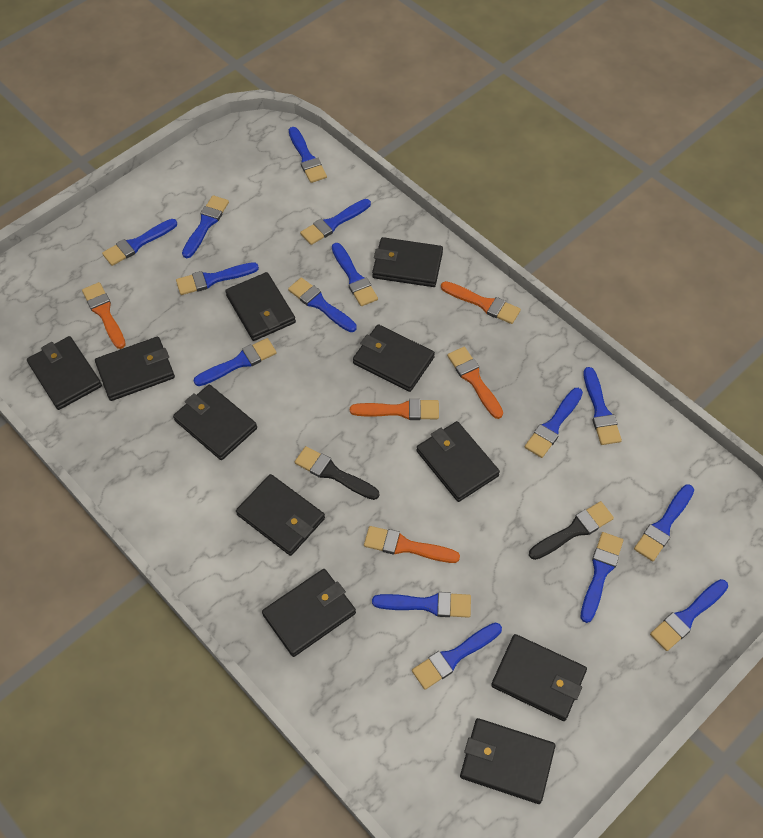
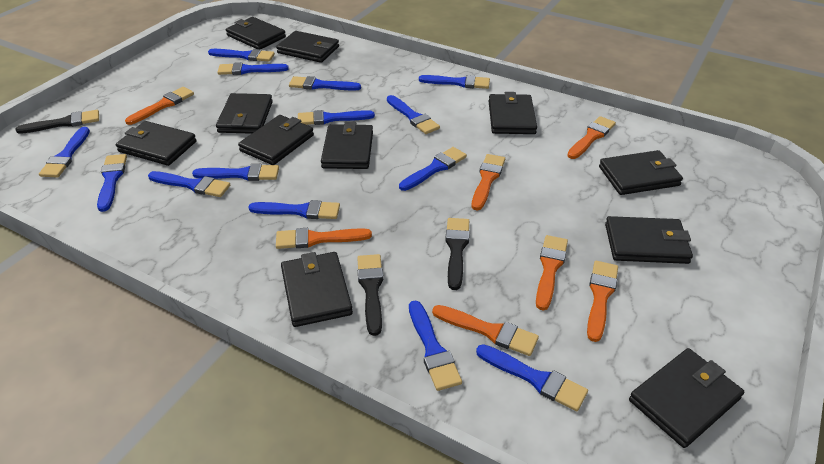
black brush: 2 -> 3
blue brush: 15 -> 14
orange brush: 5 -> 7

